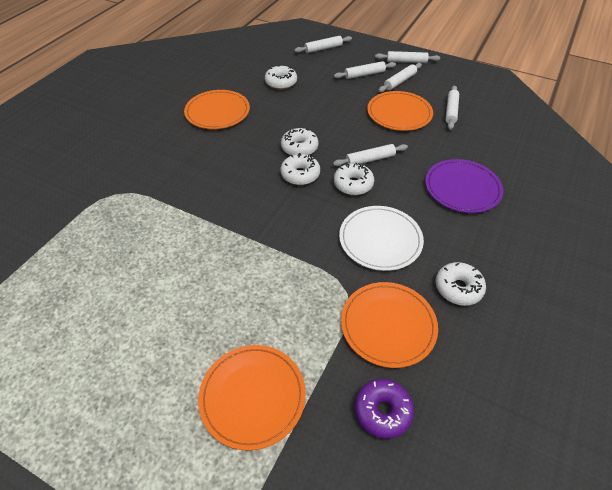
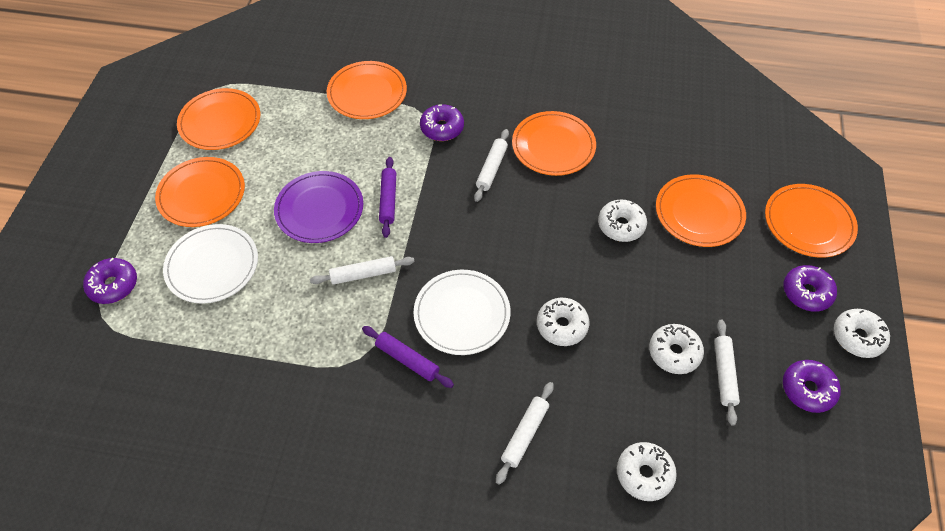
orange plate: 4 -> 6
purple donut: 1 -> 4
purple rolling pin: 0 -> 2
white plate: 1 -> 2
white rolling pin: 6 -> 4

